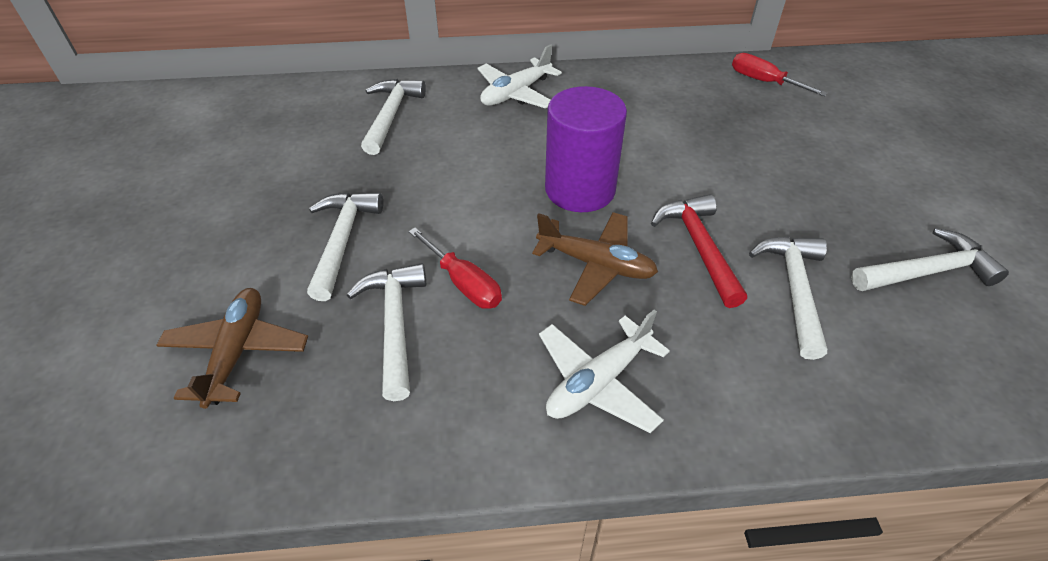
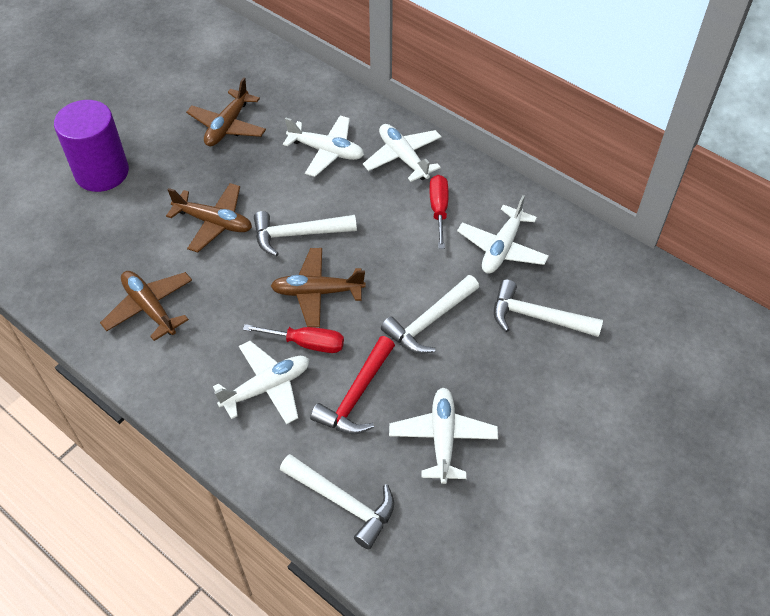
brown plane: 2 -> 4
white hammer: 5 -> 4
white plane: 2 -> 5

